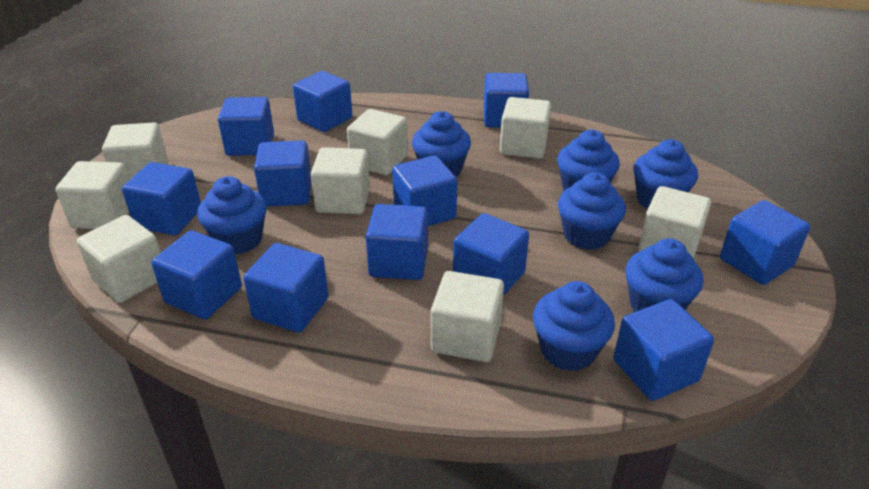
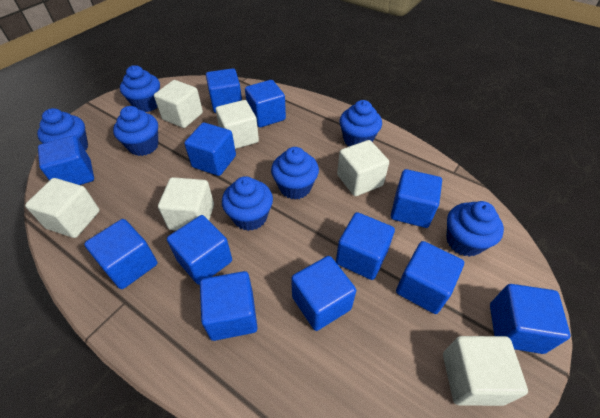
white cube: 8 -> 6

